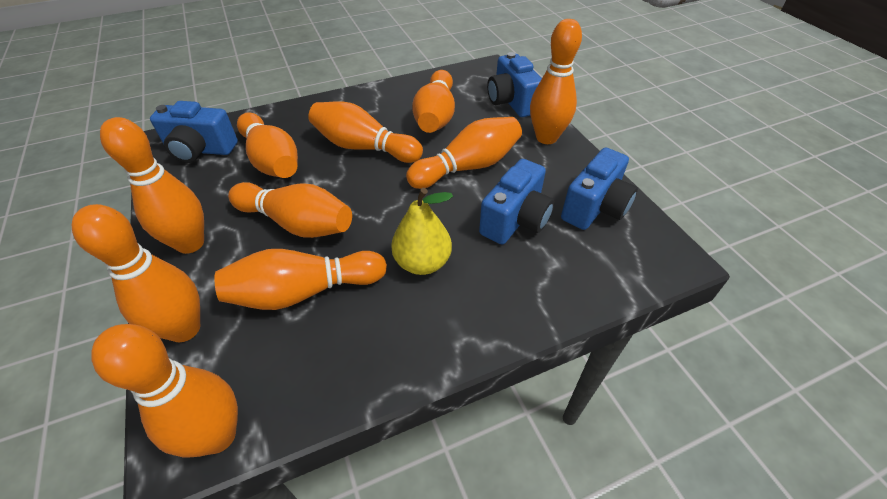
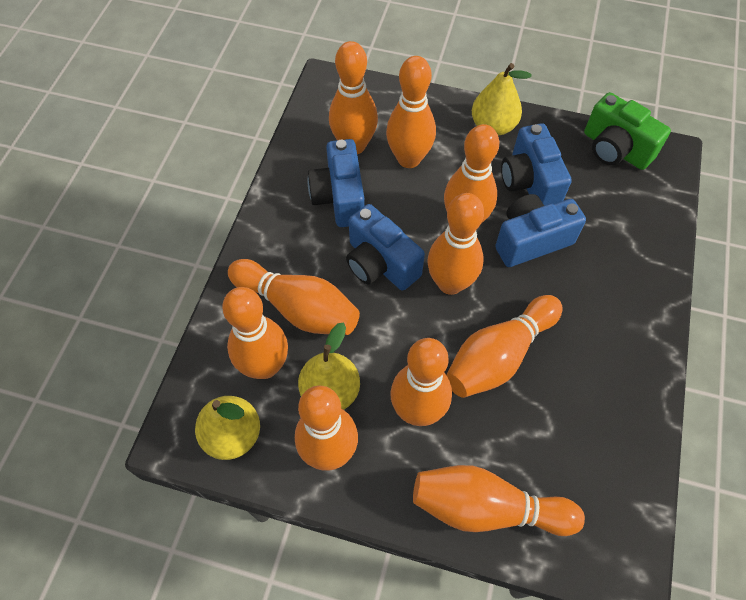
green camera: 0 -> 1
yellow pear: 1 -> 3

